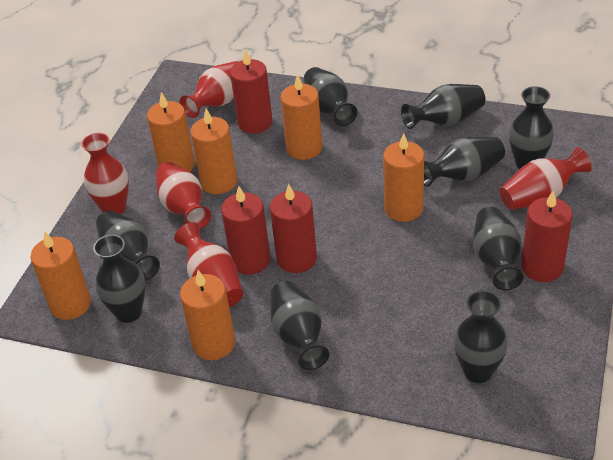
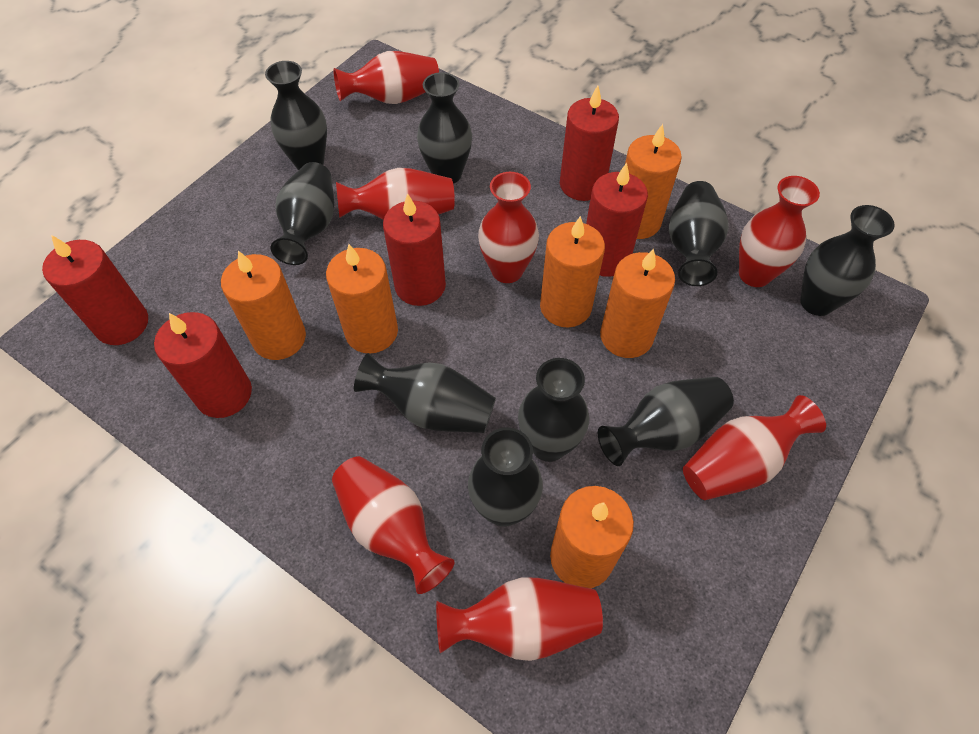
red candle: 4 -> 5
red vase: 5 -> 7

